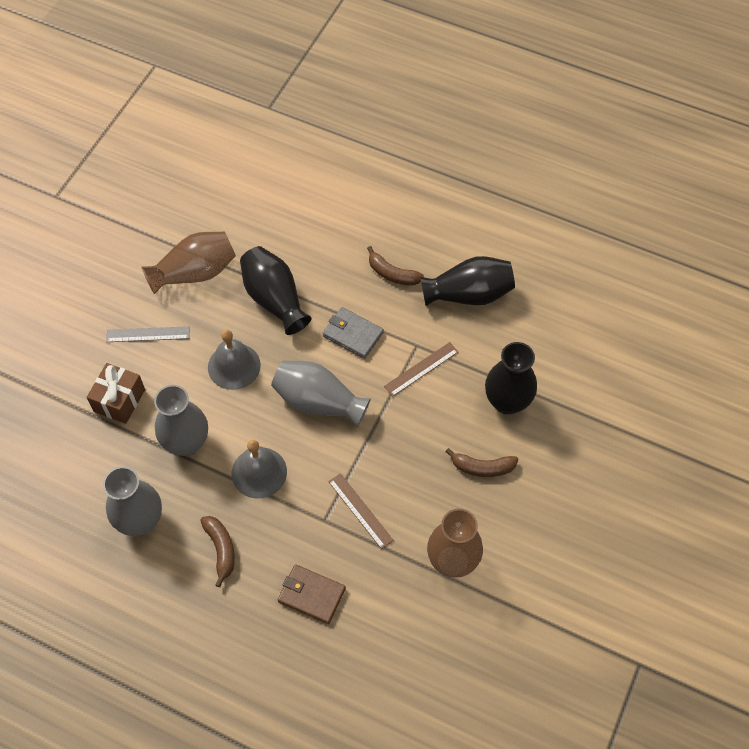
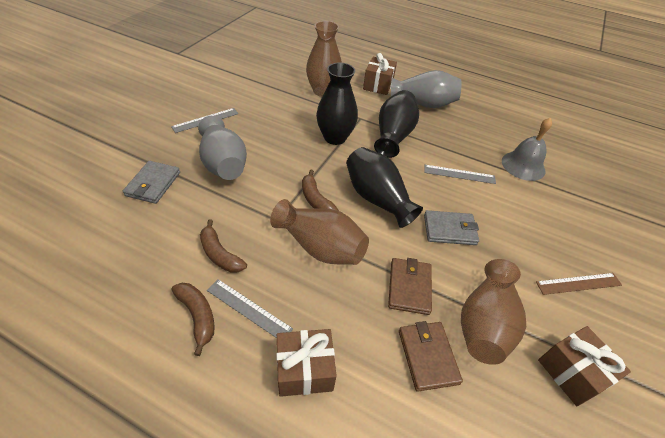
brown gift: 1 -> 3
brown ruler: 2 -> 1
brown vase: 2 -> 3
brown wallet: 1 -> 2
grey bell: 2 -> 1
grey ruler: 1 -> 3
grey vase: 3 -> 2
grey wallet: 1 -> 2

